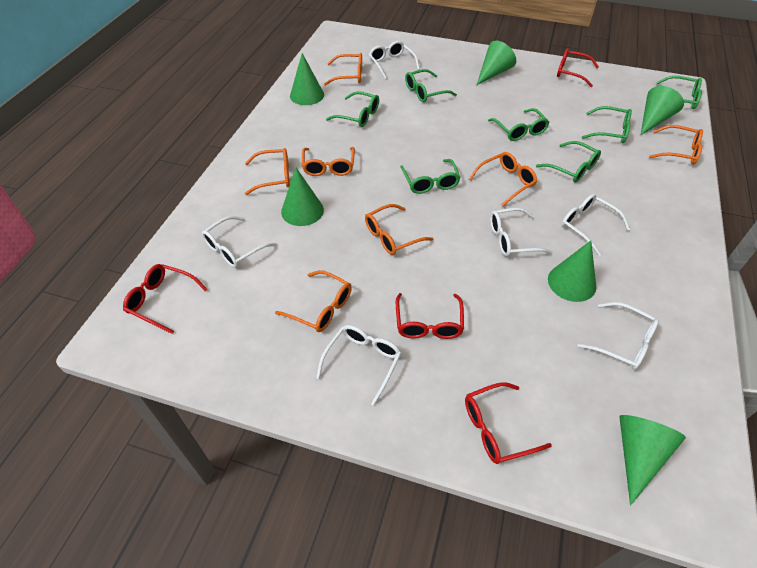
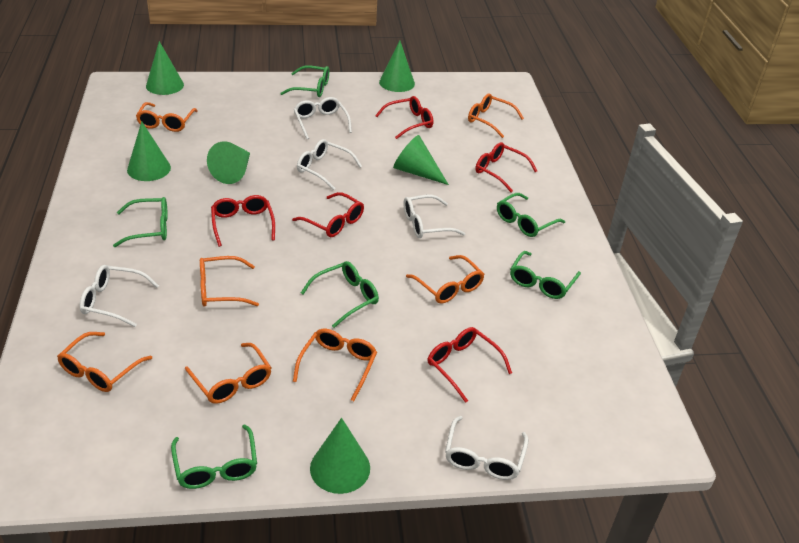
green glasses: 7 -> 6
red glasses: 4 -> 5
white glasses: 6 -> 5

